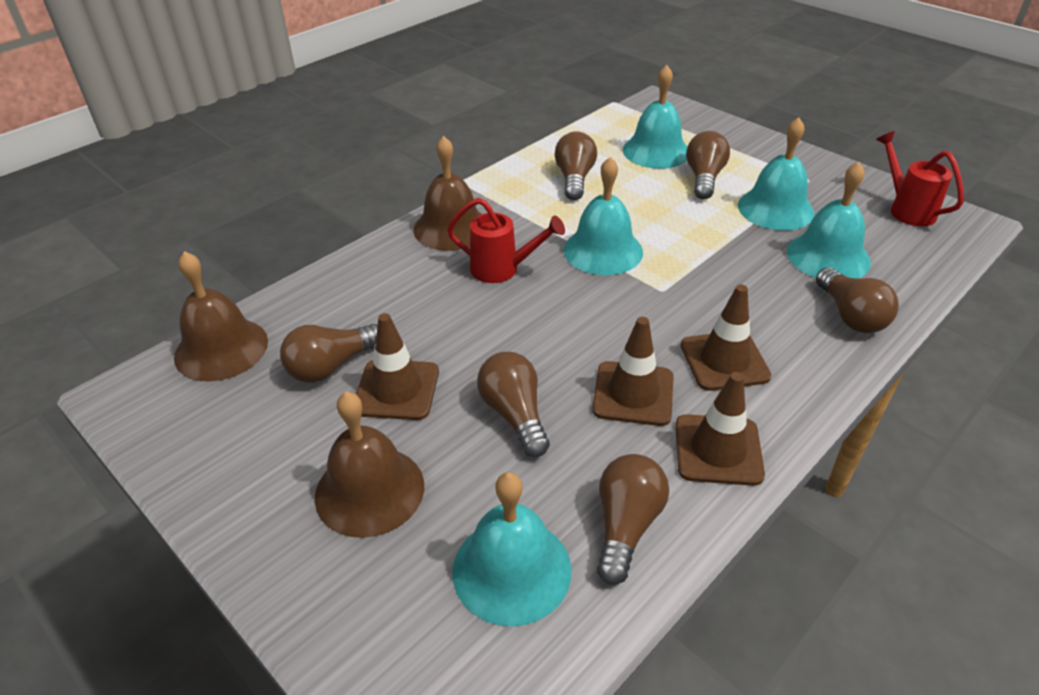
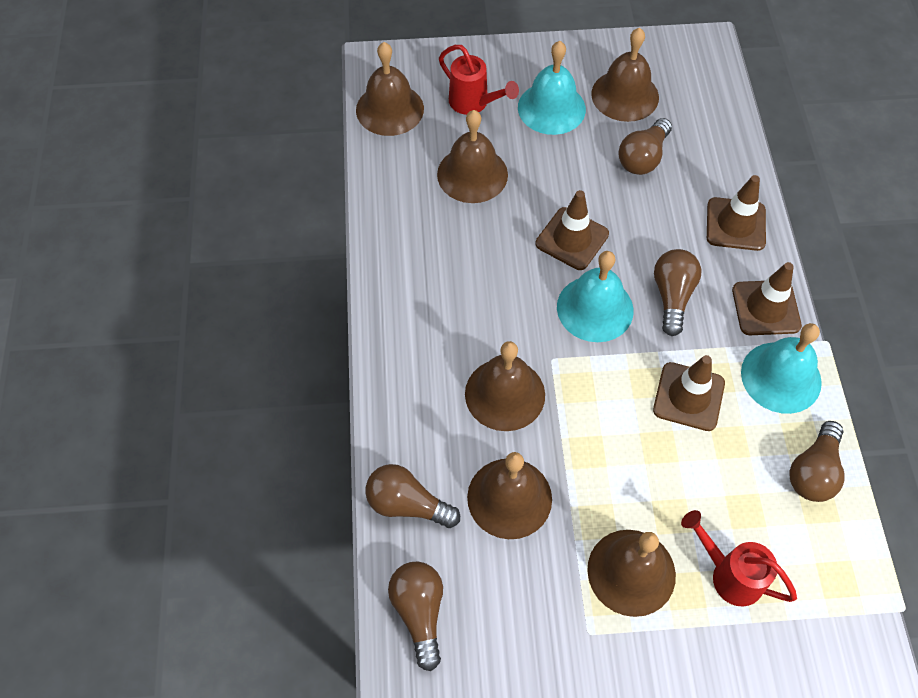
brown bell: 3 -> 6
brown light bulb: 6 -> 5
turquoise bell: 5 -> 3

